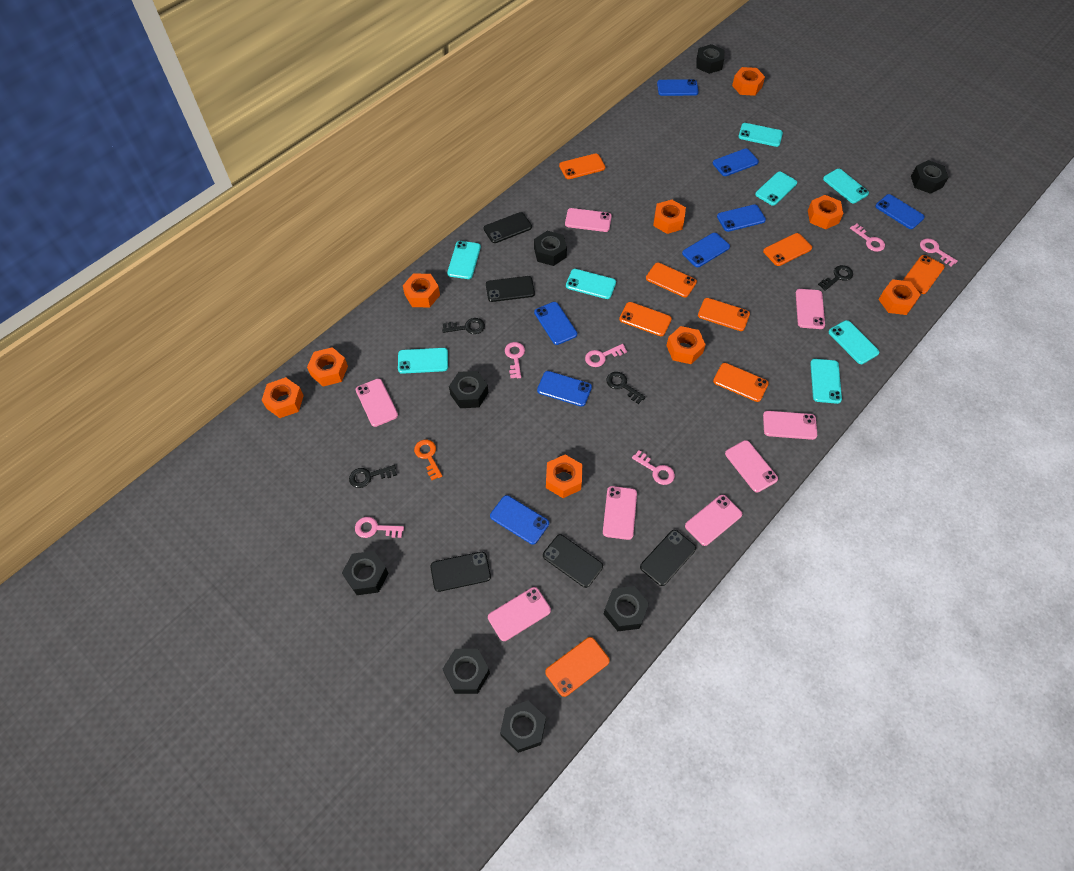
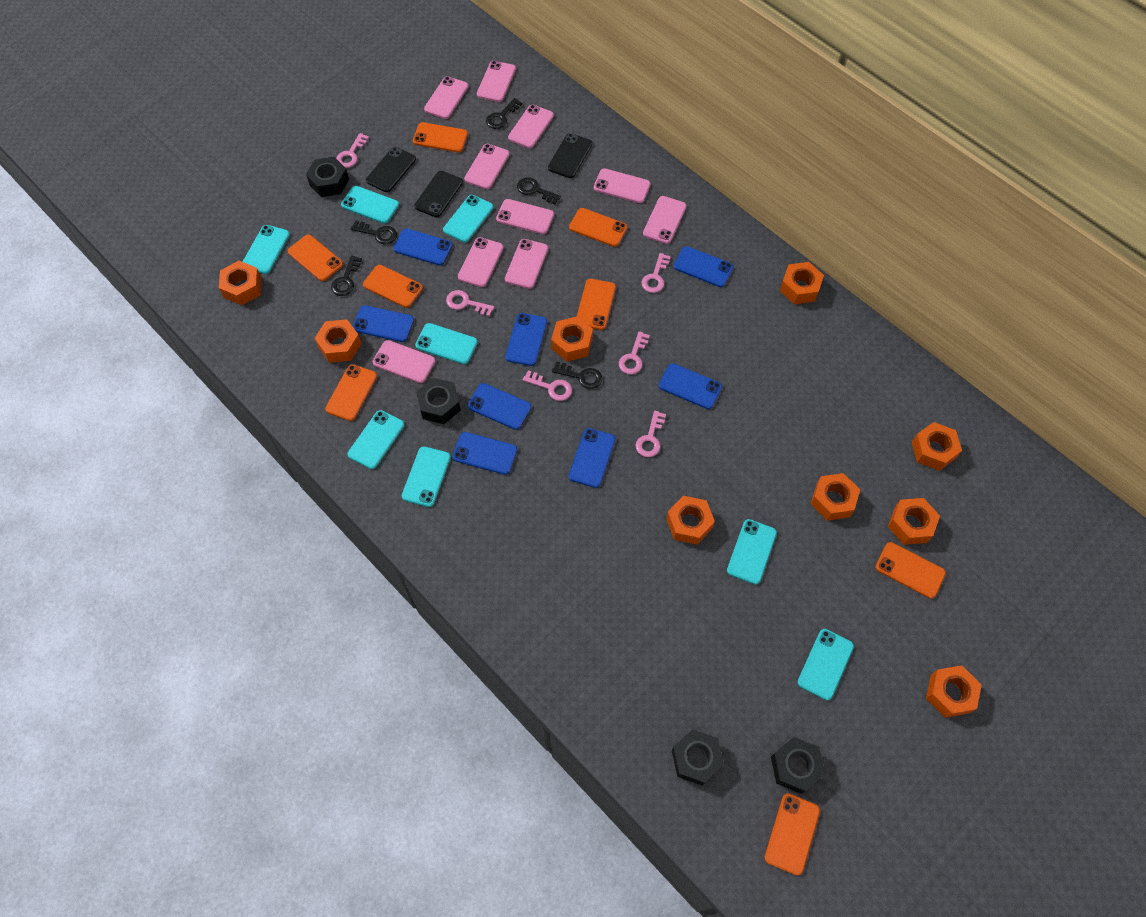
black key: 4 -> 5
black nut: 8 -> 4
black phone: 5 -> 3
orange key: 1 -> 0
pink phone: 8 -> 10

